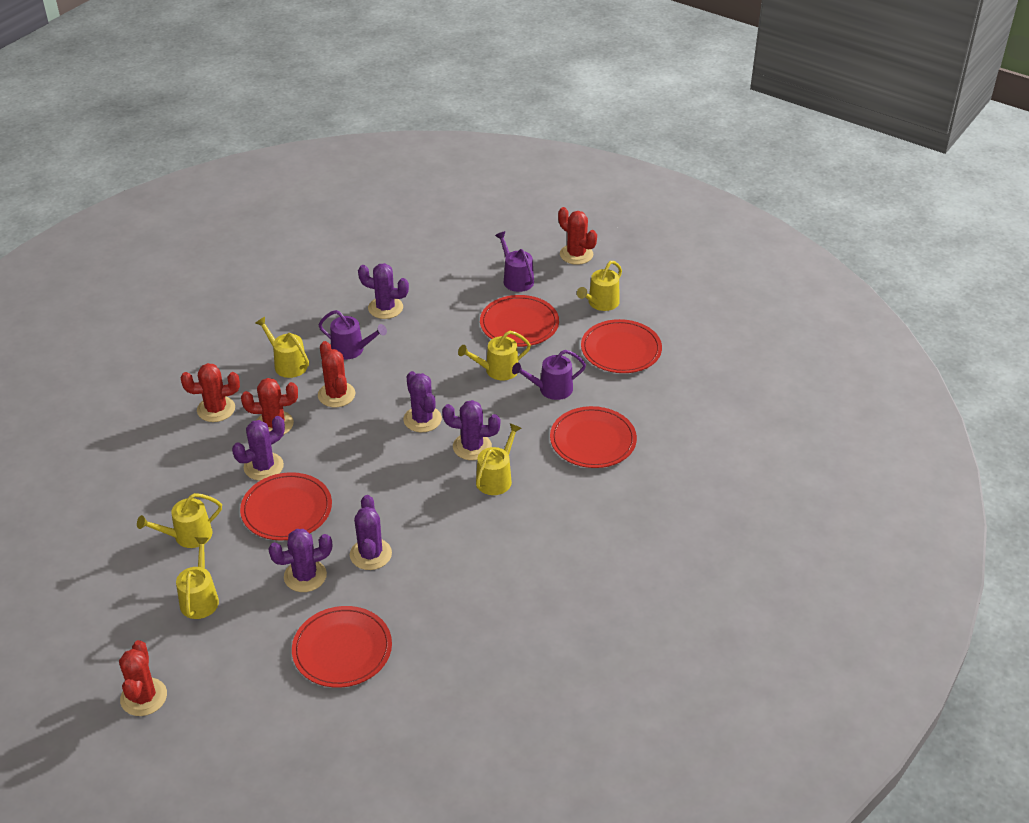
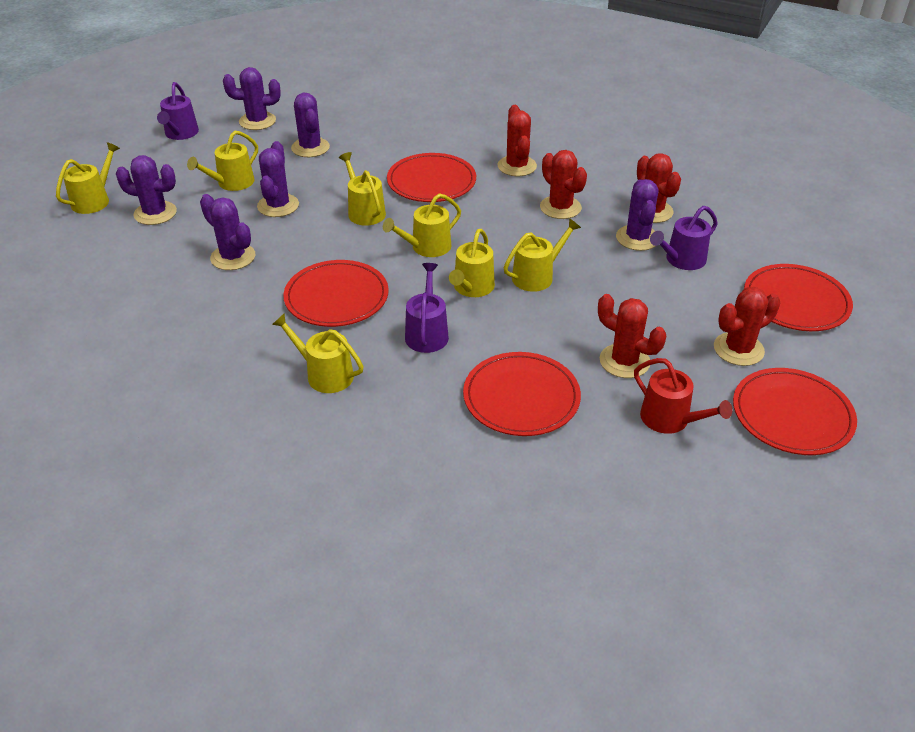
red watering can: 0 -> 1
yellow watering can: 6 -> 7

